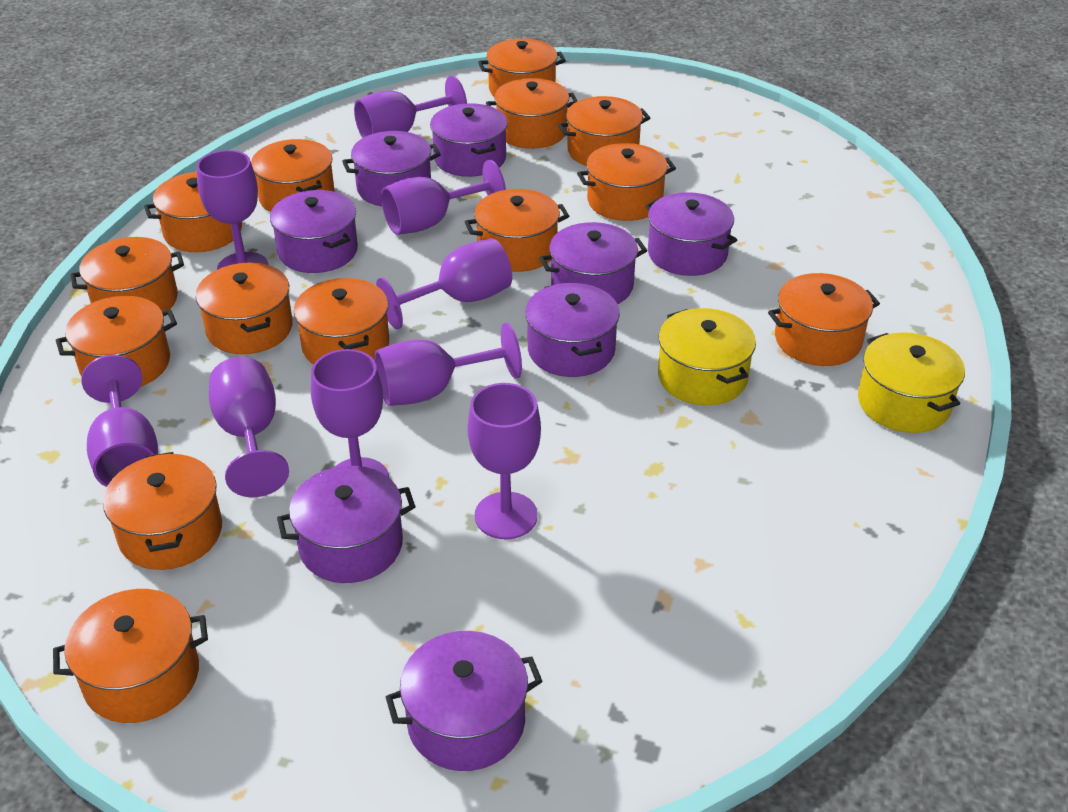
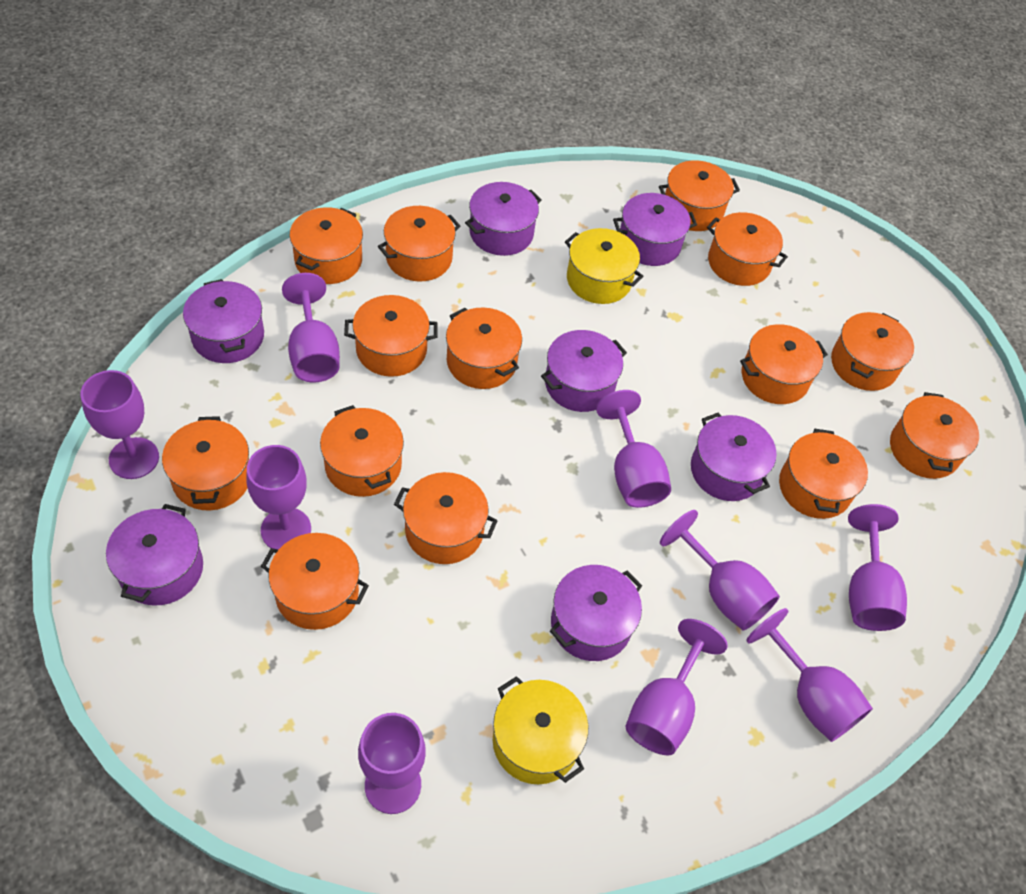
purple pot: 8 -> 7

